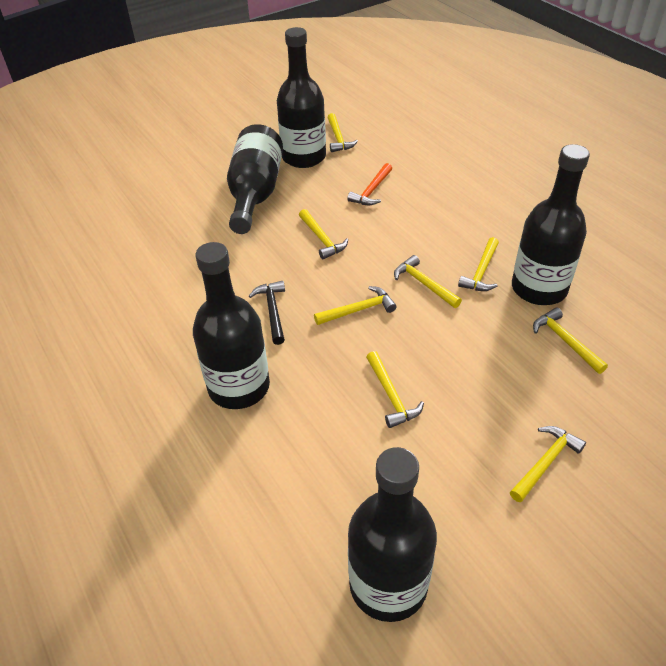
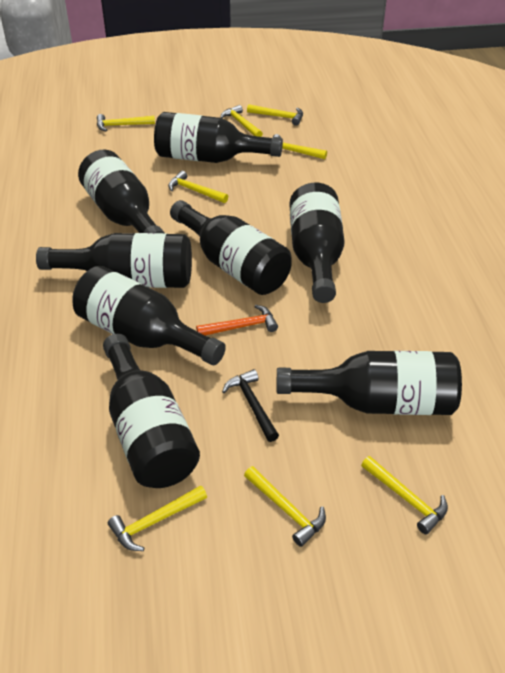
black bottle: 5 -> 8

